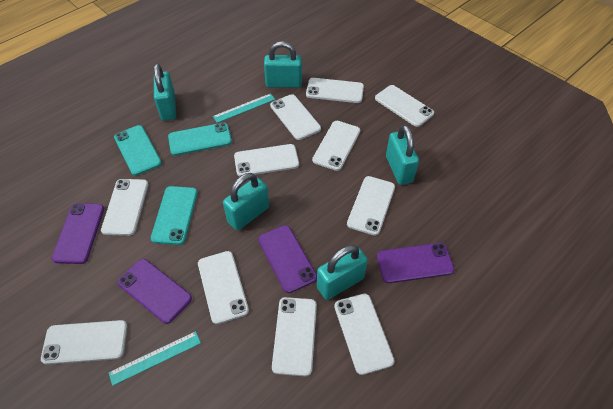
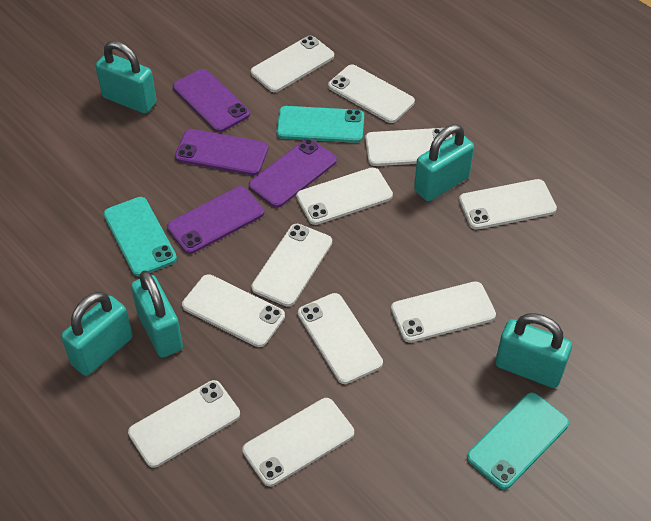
turquoise ruler: 2 -> 0

